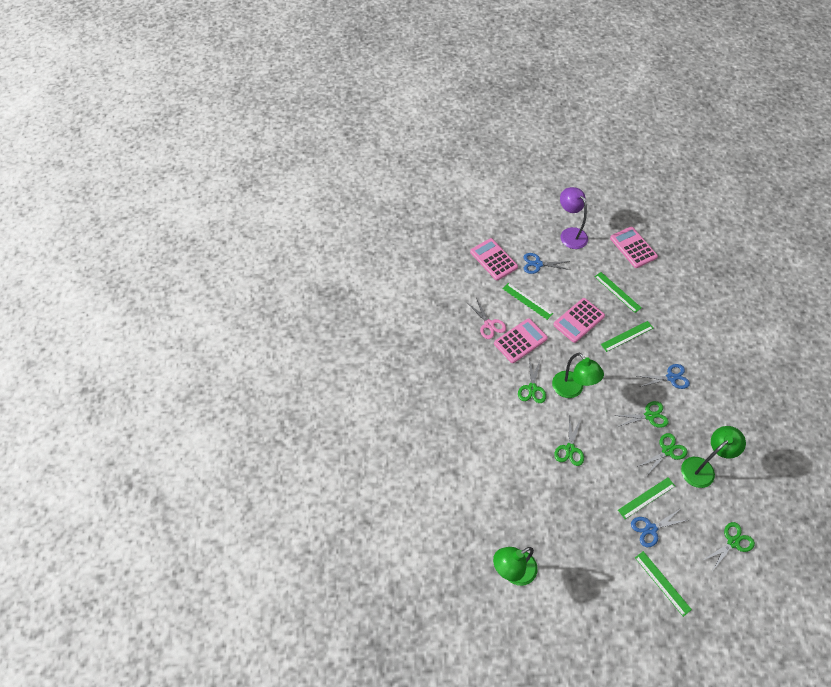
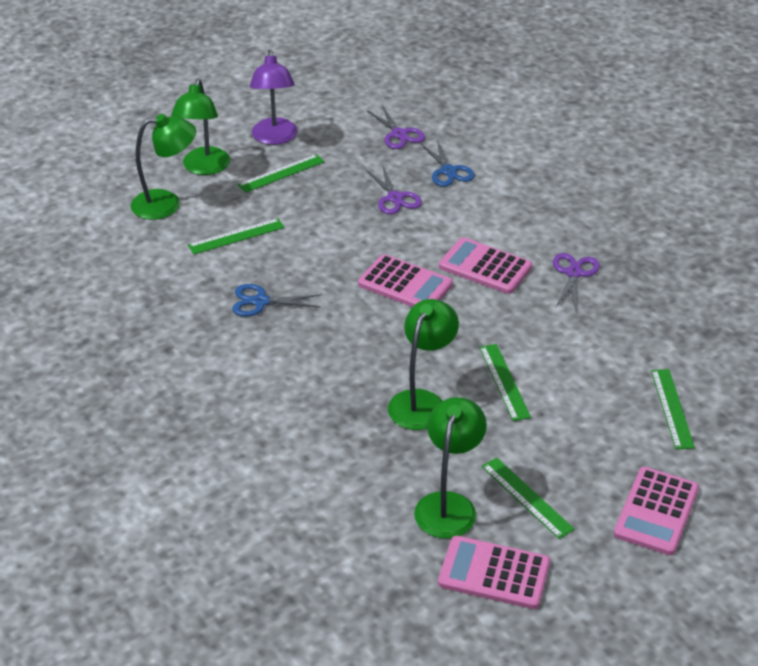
blue scissors: 3 -> 2
green lamp: 3 -> 4
green scissors: 5 -> 0
pink scissors: 1 -> 0
purple scissors: 0 -> 3

